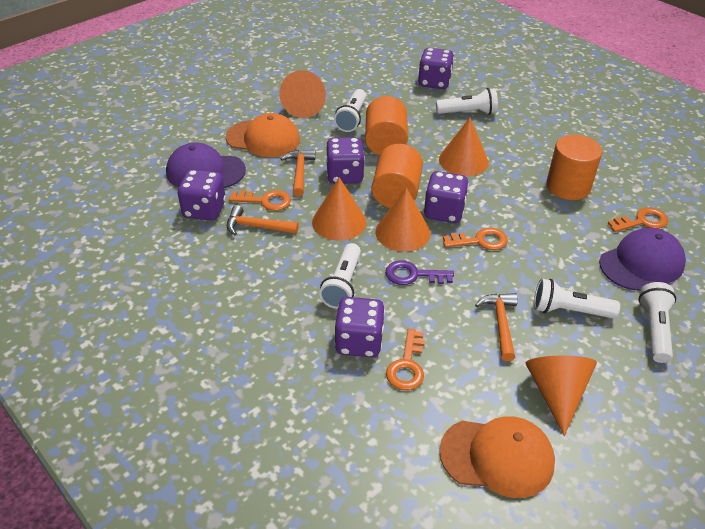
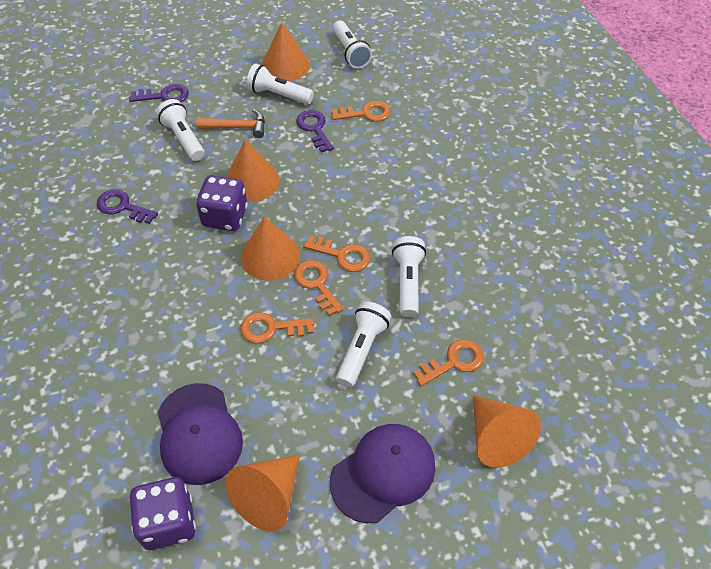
orange cap: 2 -> 0
orange cylinder: 3 -> 0
orange hammer: 3 -> 1
orange key: 4 -> 5
purple dice: 5 -> 2
purple key: 1 -> 3

